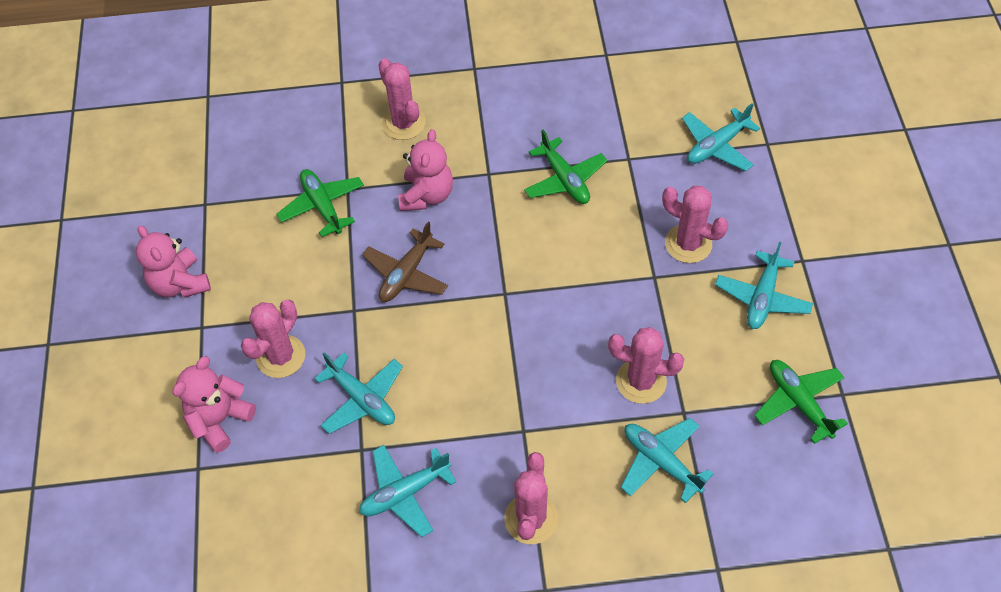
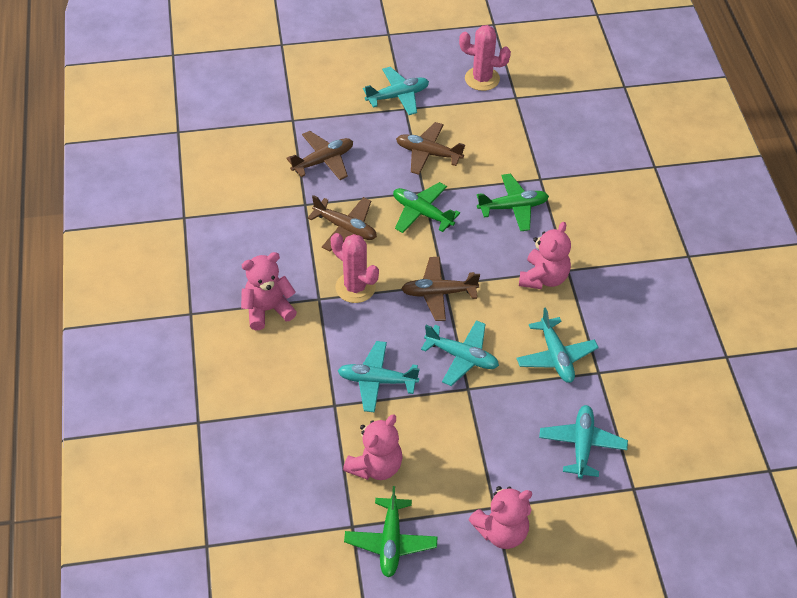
brown plane: 1 -> 4
pink cactus: 5 -> 2
pink teddy bear: 3 -> 4

